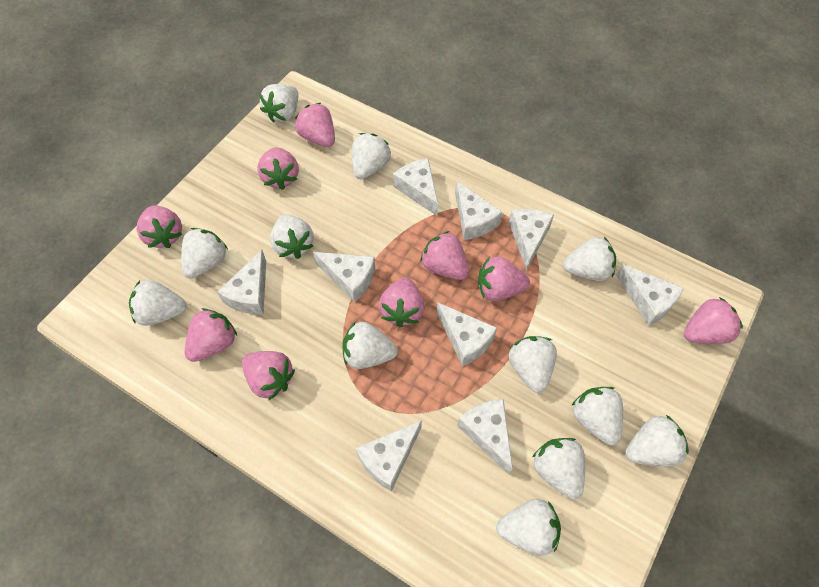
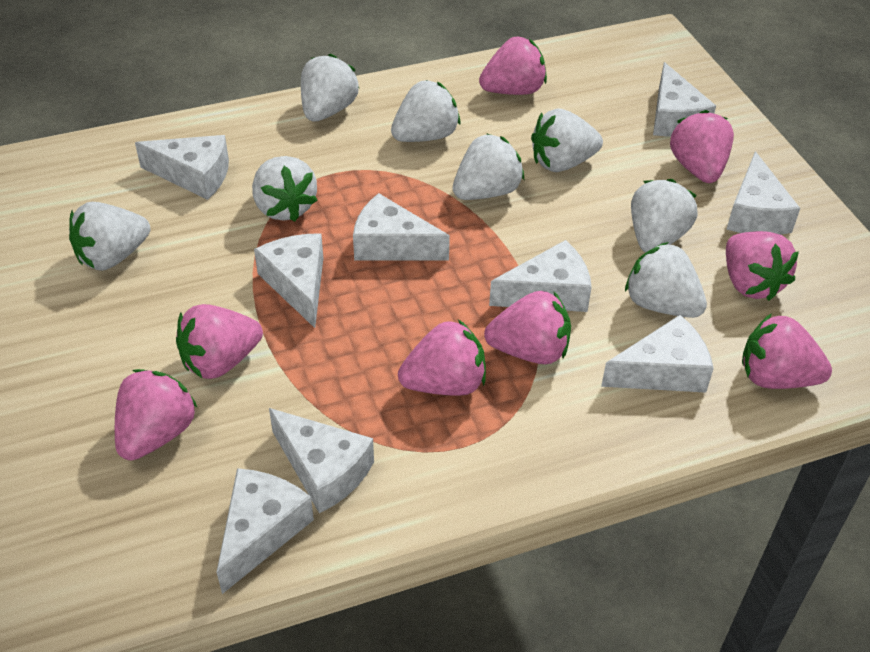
pink strawberry: 9 -> 8
white strawberry: 12 -> 8

